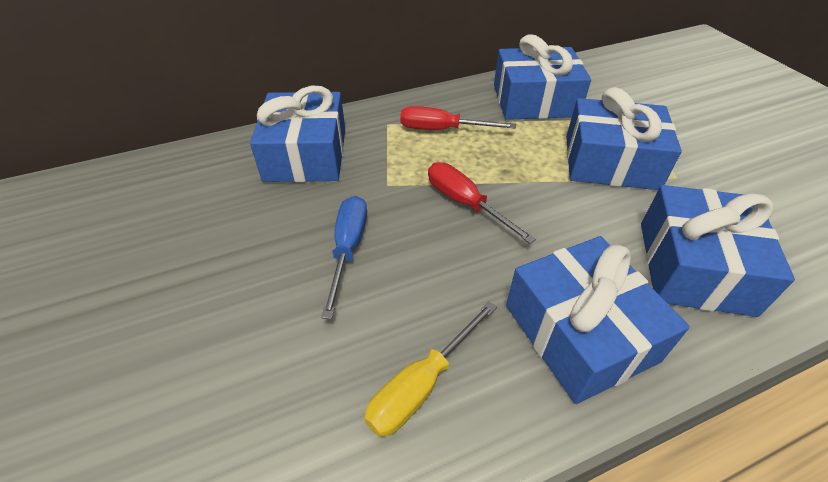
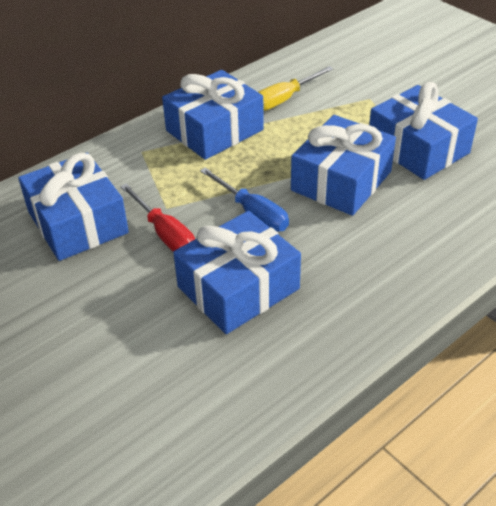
red screwdriver: 2 -> 1

